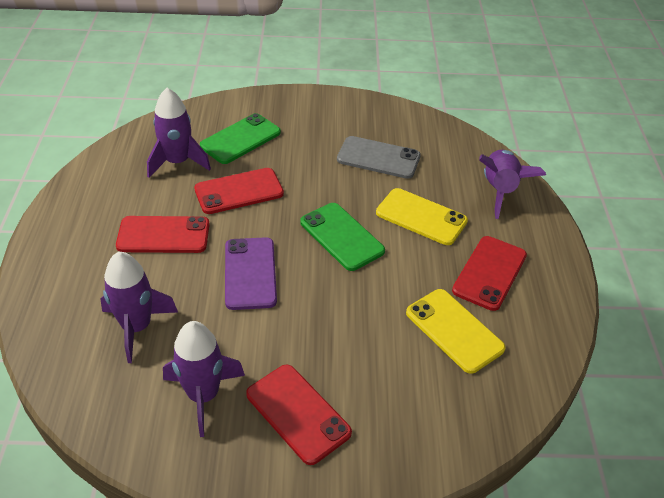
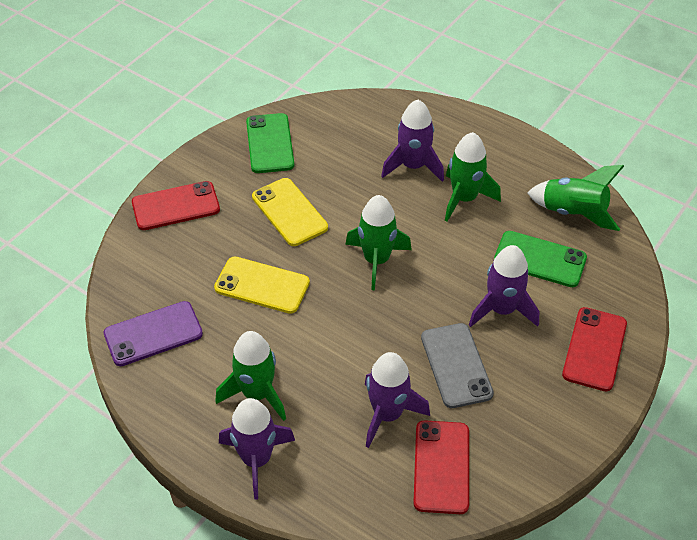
green rocket: 0 -> 4
red phone: 4 -> 3

